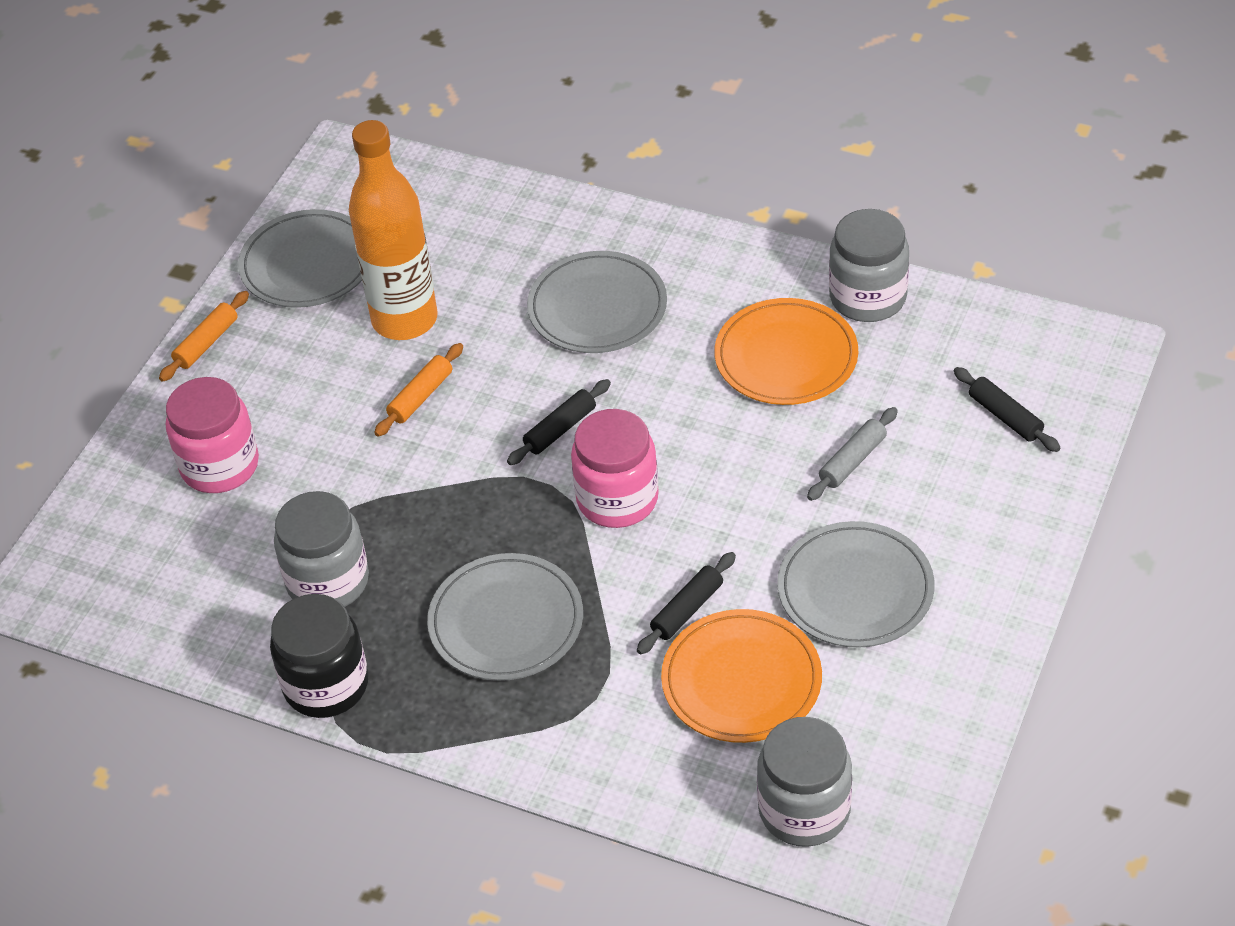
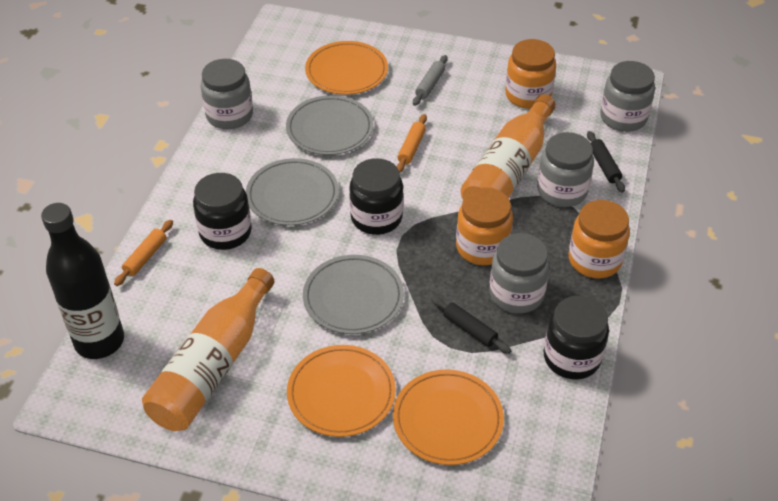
black bottle: 0 -> 1
black jar: 1 -> 3
black rolling pin: 3 -> 2
grey jar: 3 -> 4
grey plate: 4 -> 3
orange bottle: 1 -> 2
orange jar: 0 -> 3
orange plate: 2 -> 3
pink jar: 2 -> 0

